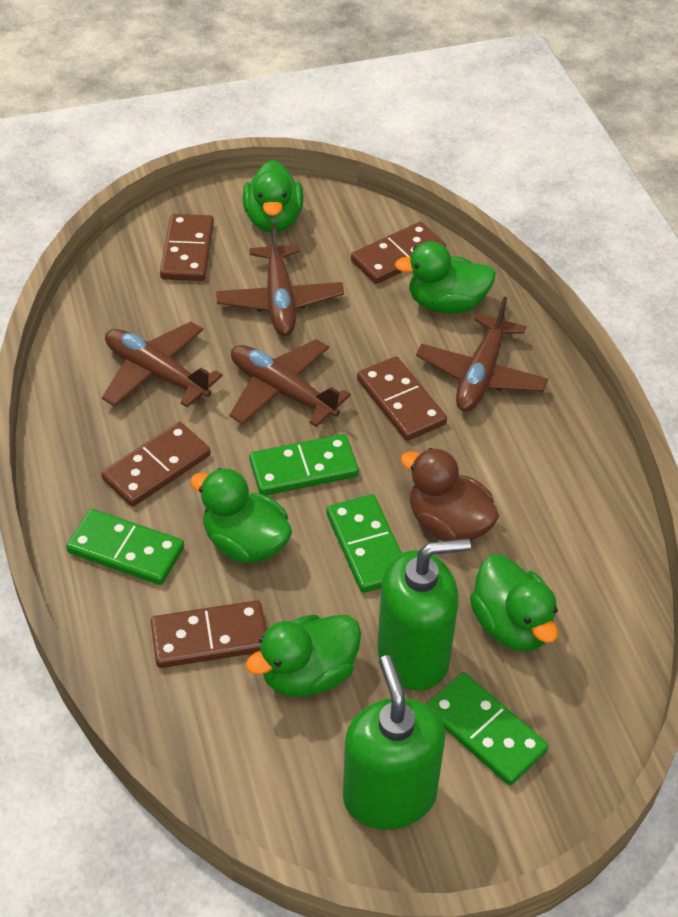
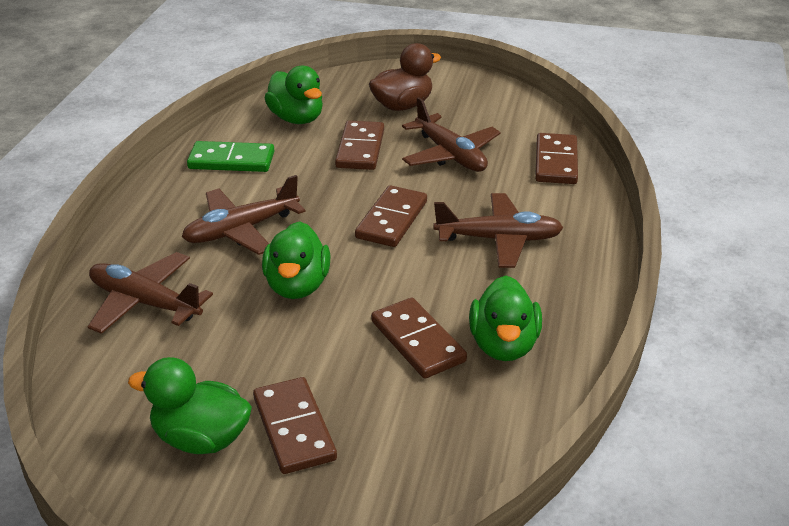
green domino: 4 -> 1
green duck: 5 -> 4
green soap dispenser: 2 -> 0

